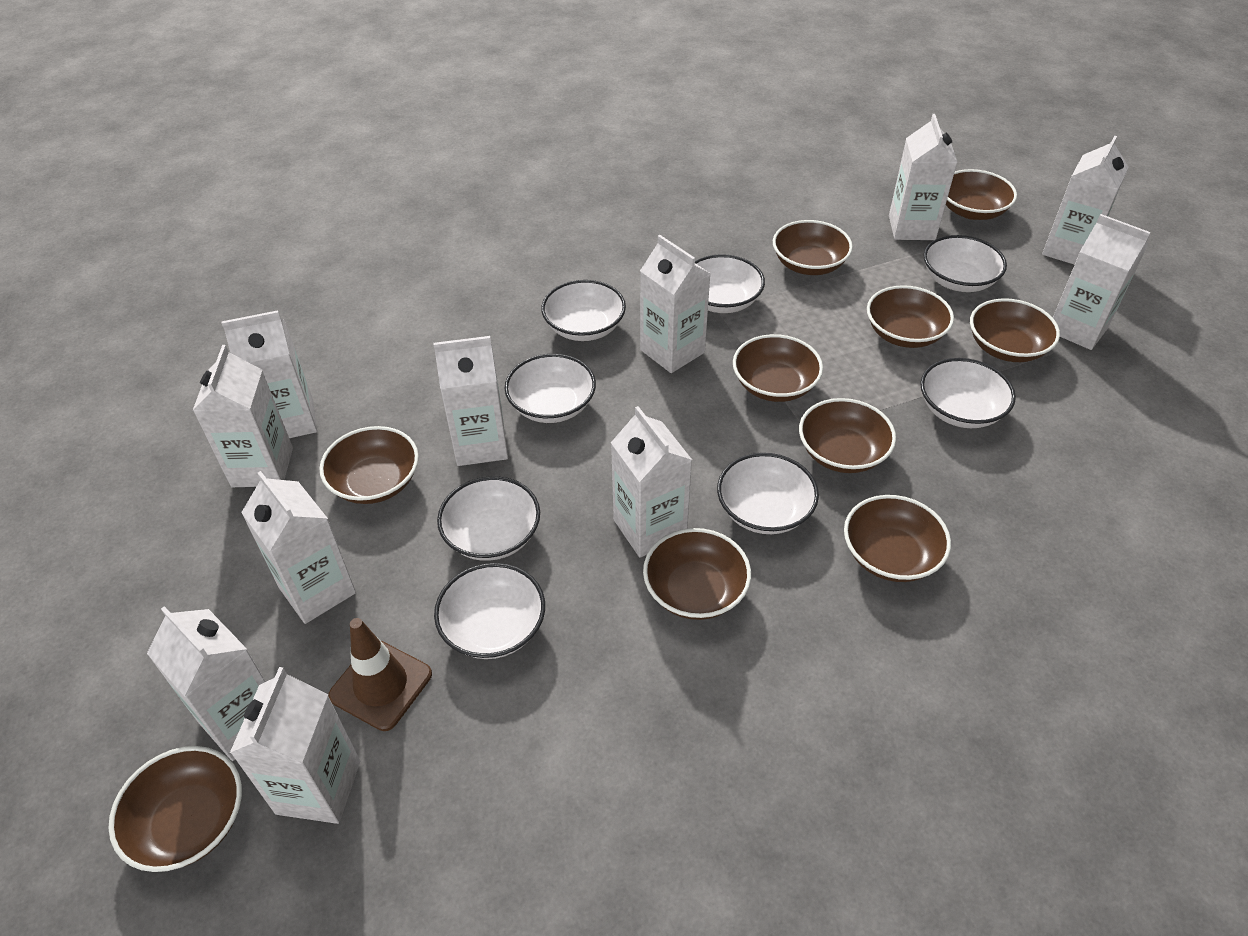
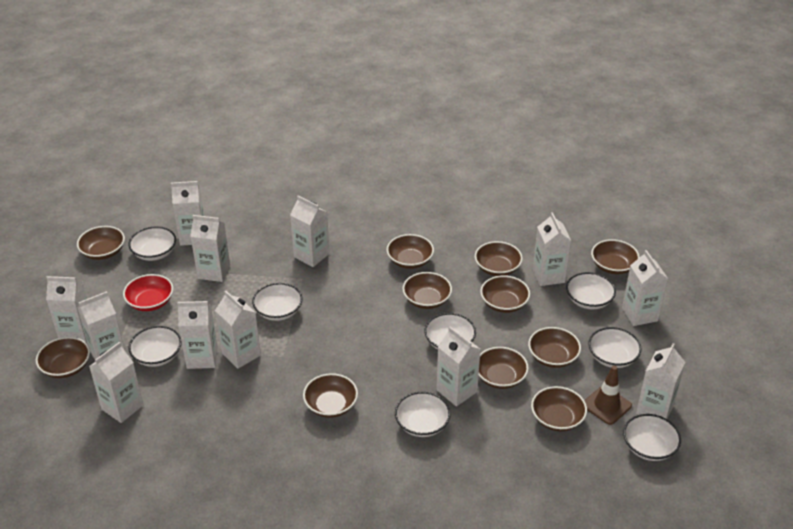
brown bowl: 10 -> 11
red bowl: 0 -> 1
white carton: 11 -> 12

